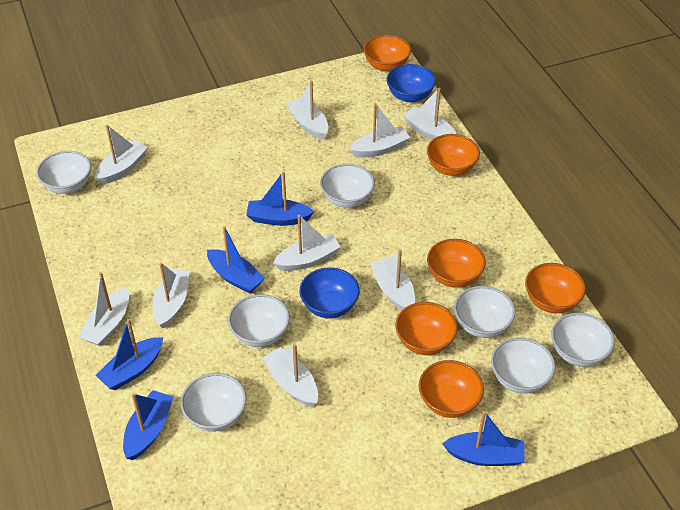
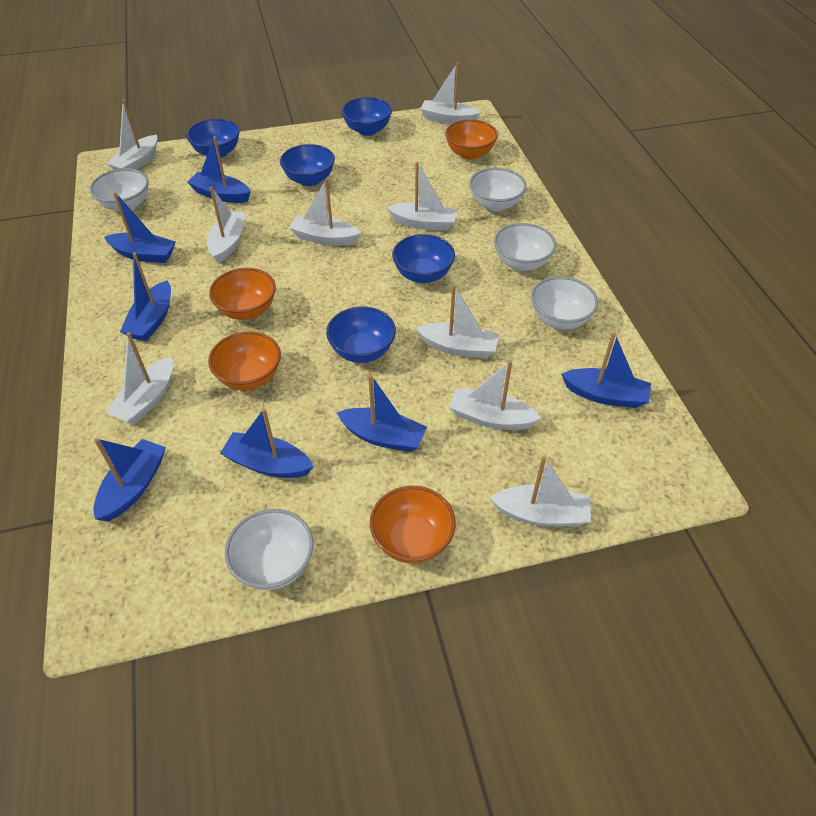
blue boat: 5 -> 7
blue bowl: 2 -> 5
orange bowl: 6 -> 4
white bowl: 7 -> 5

